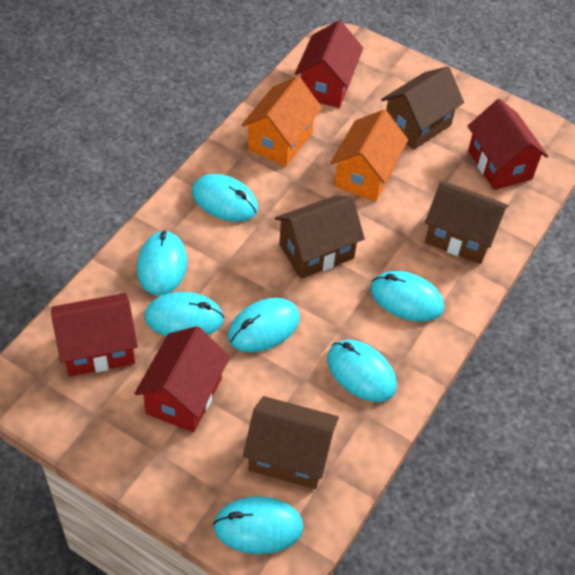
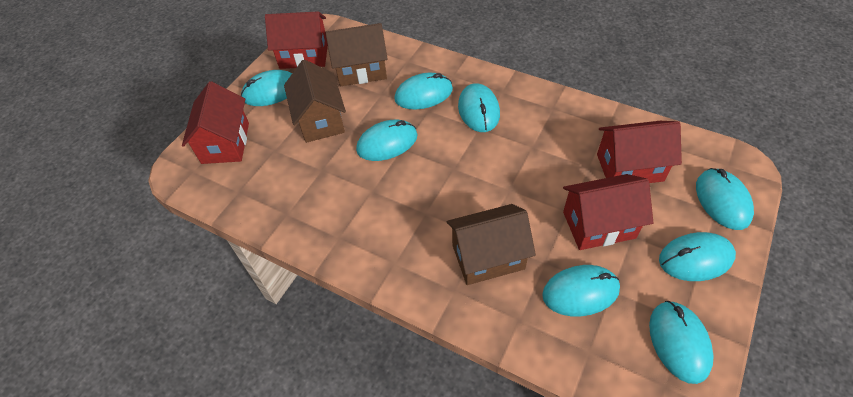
brown house: 4 -> 3
orange house: 2 -> 0
turquoise mouse: 7 -> 8

